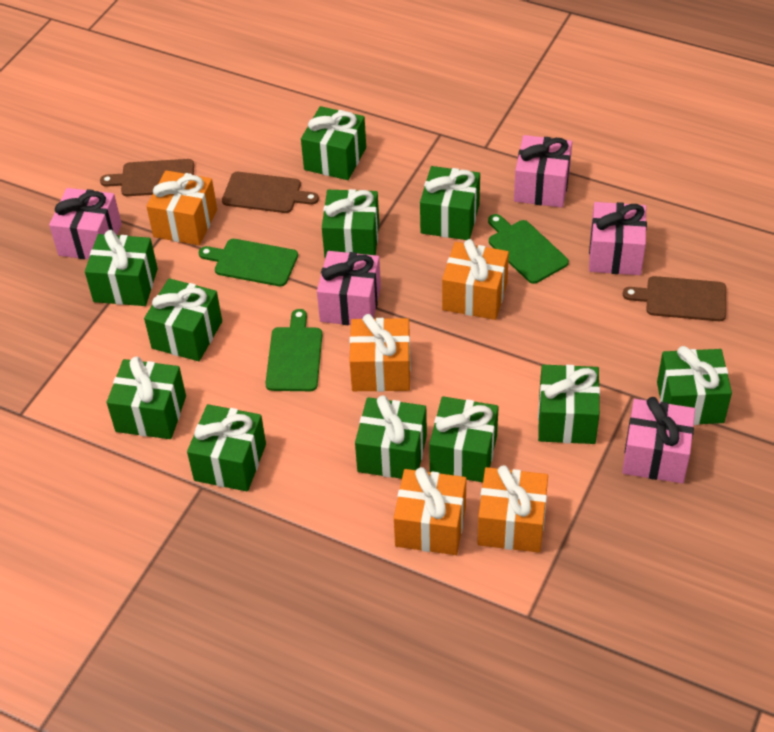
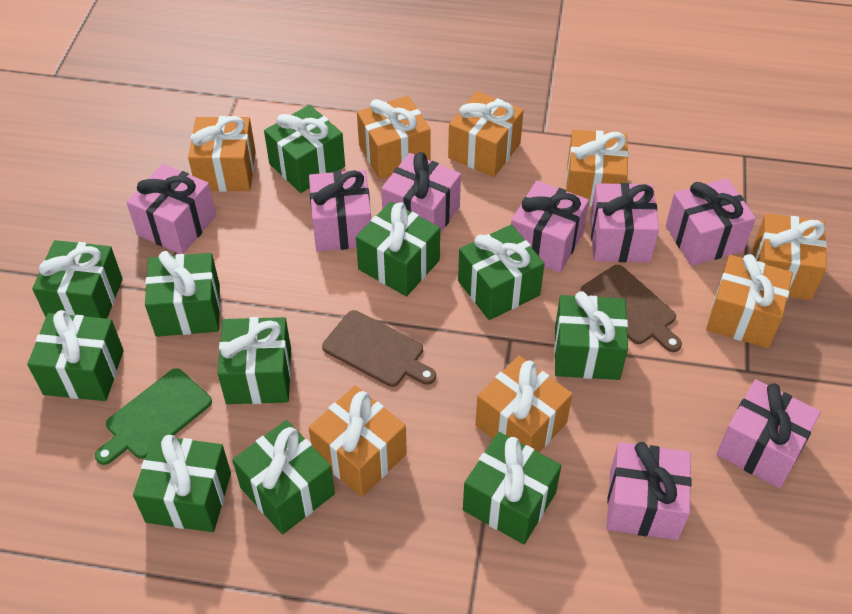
brown cutting board: 3 -> 2
green cutting board: 3 -> 1
orange gift: 5 -> 8
pink gift: 5 -> 8

